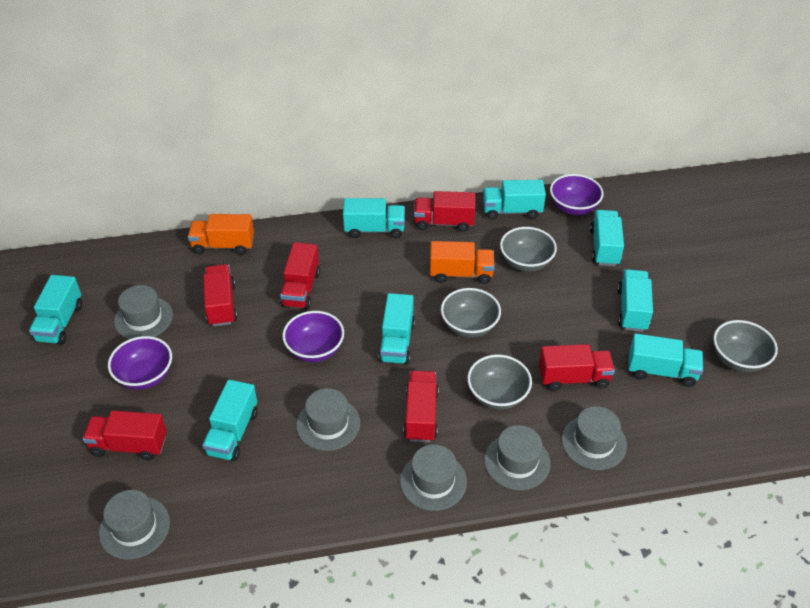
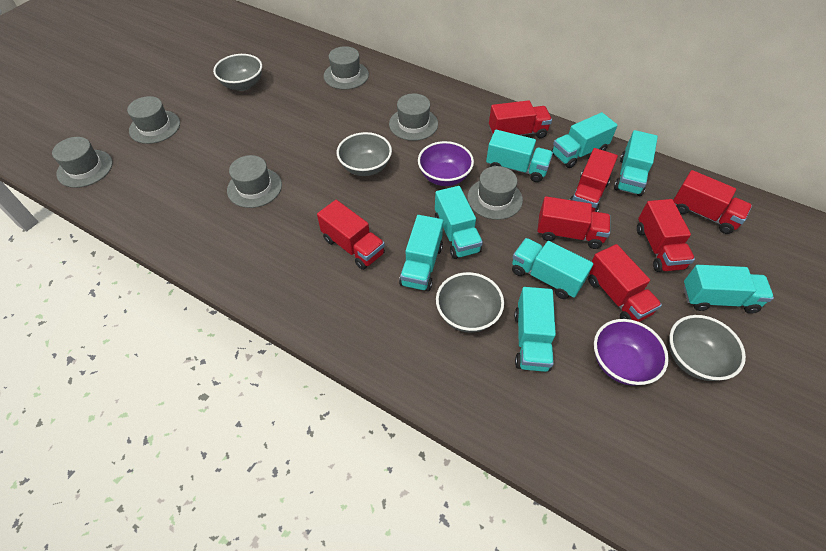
orange truck: 2 -> 0
purple bowl: 3 -> 2
red truck: 6 -> 7

